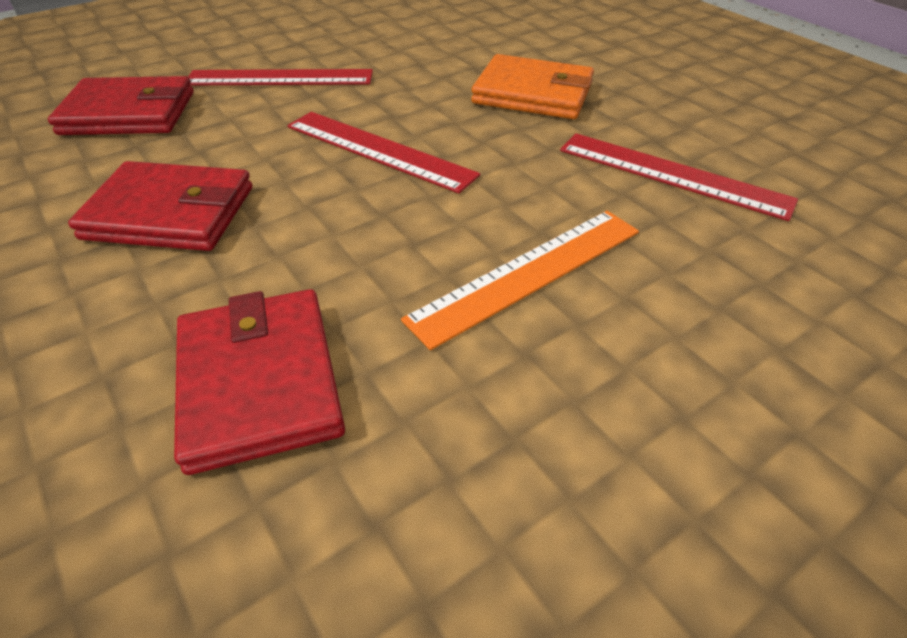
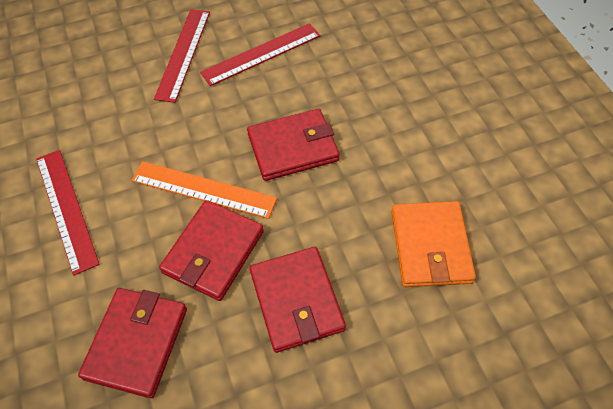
red wallet: 3 -> 4

